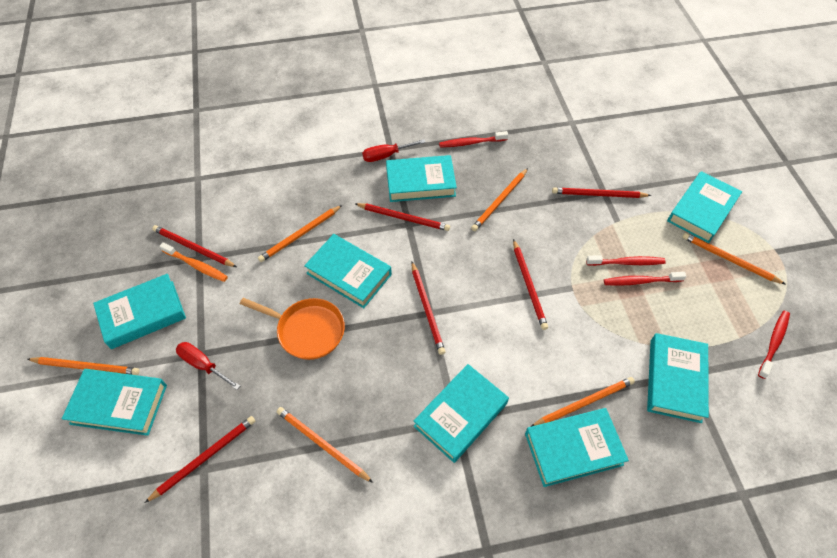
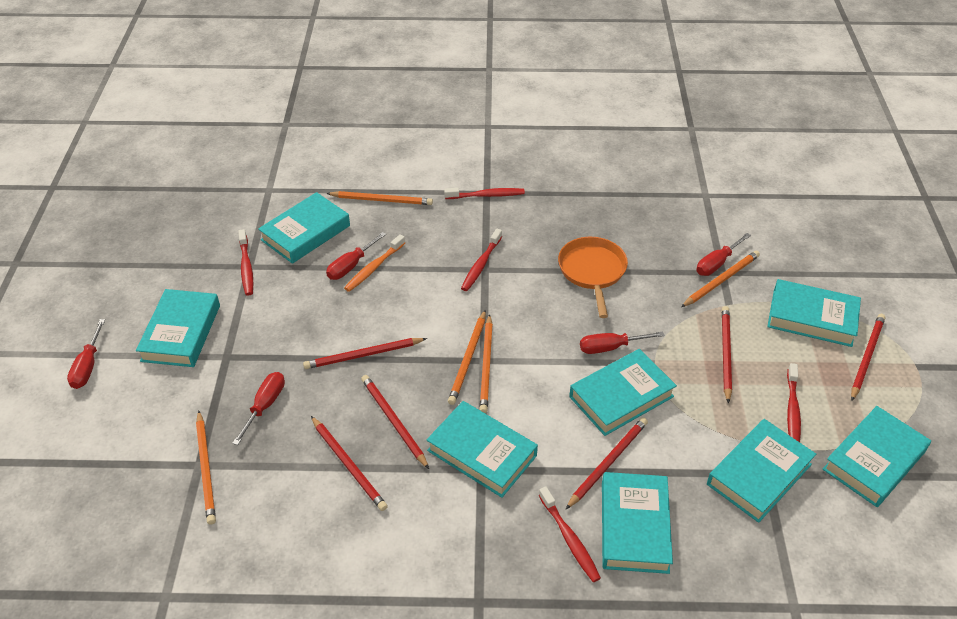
orange pencil: 6 -> 5
red screwdriver: 2 -> 5
red toothbrush: 4 -> 5

